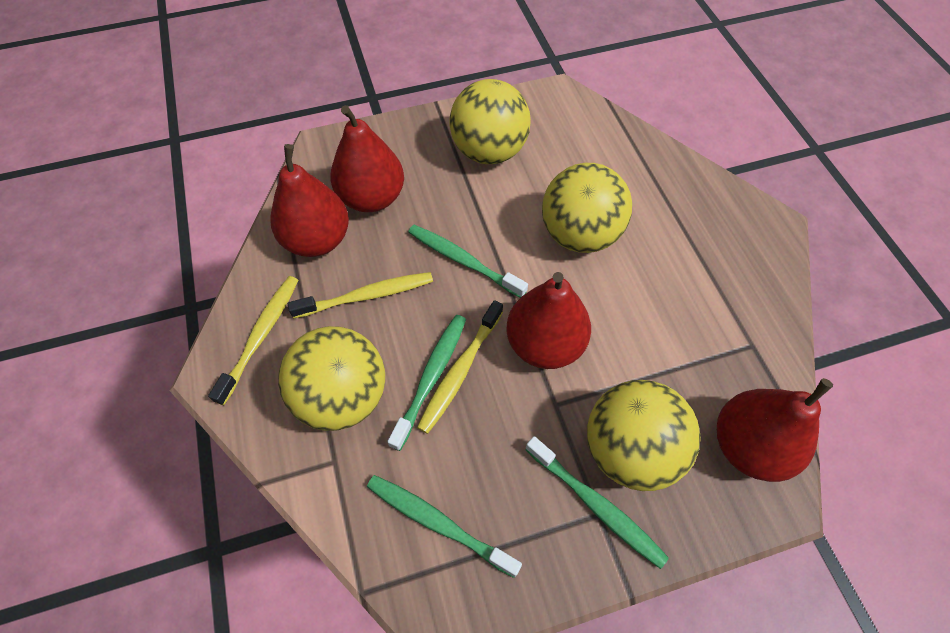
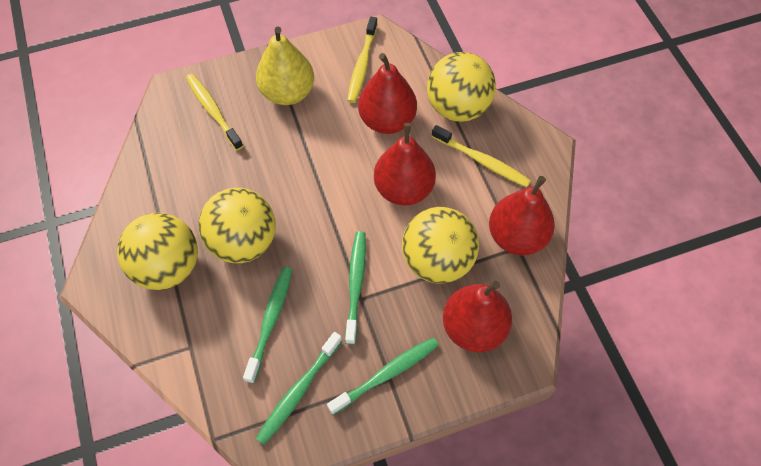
yellow pear: 0 -> 1

